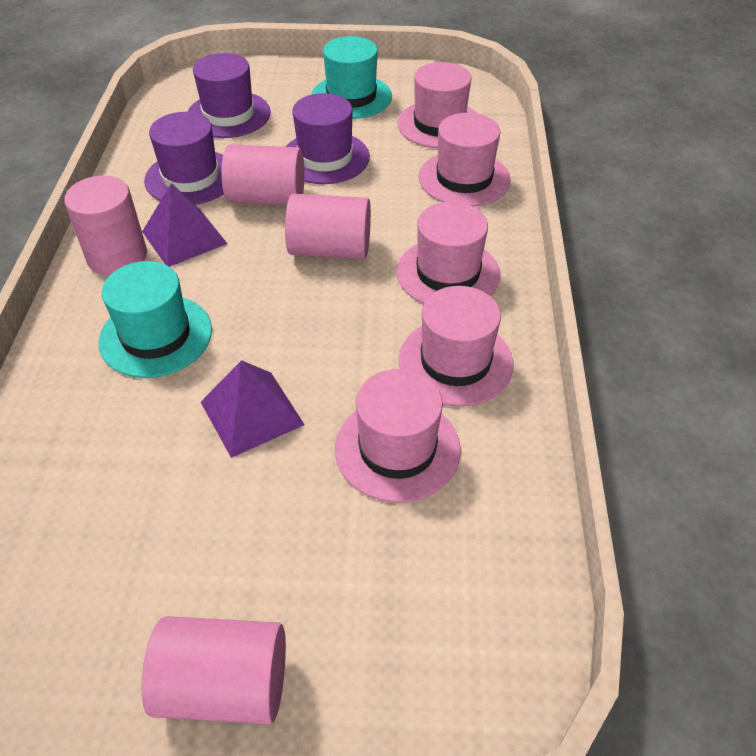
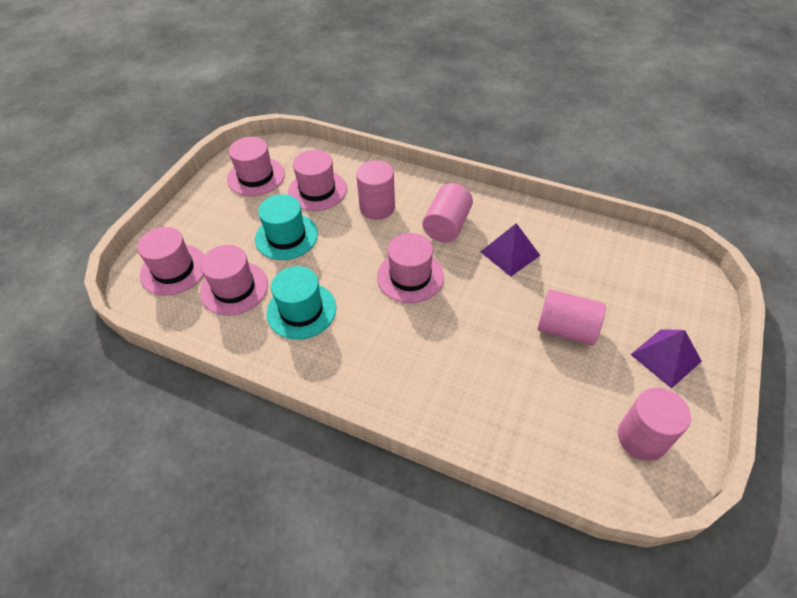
purple hat: 3 -> 0

